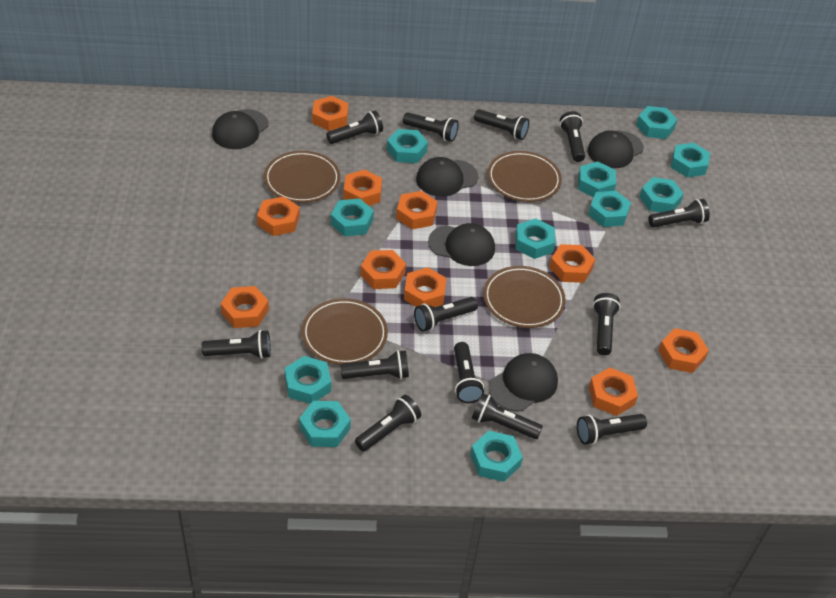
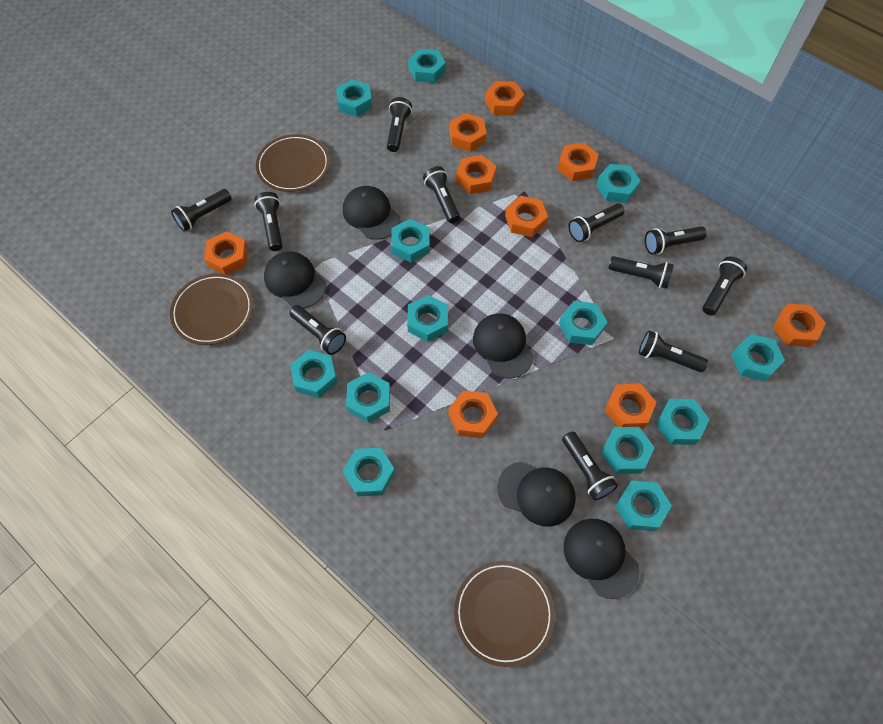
black flashlight: 13 -> 11
brown plate: 4 -> 3
orange nut: 10 -> 9
turquoise nut: 11 -> 13

